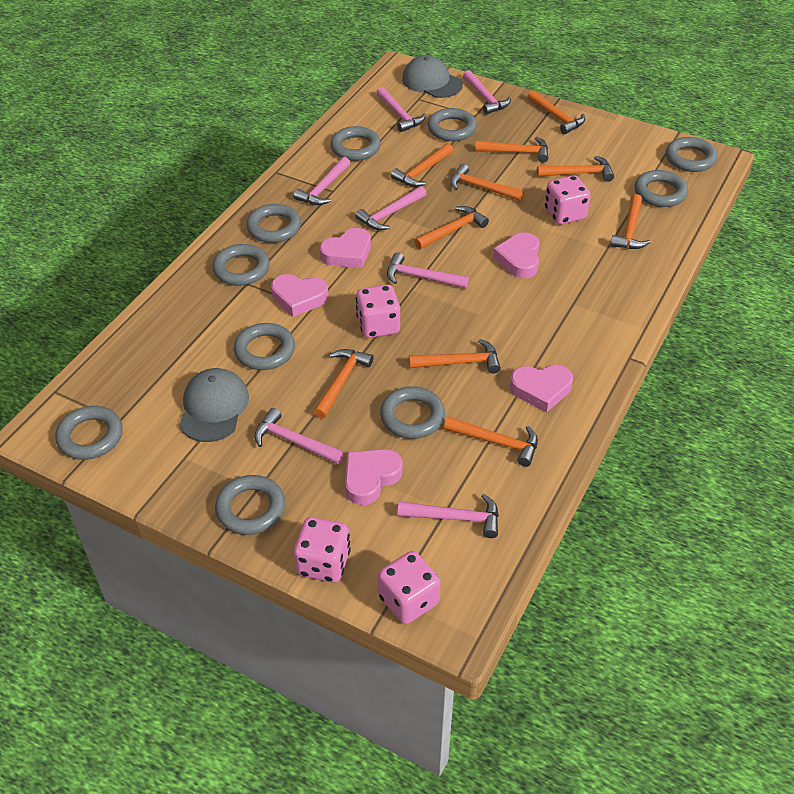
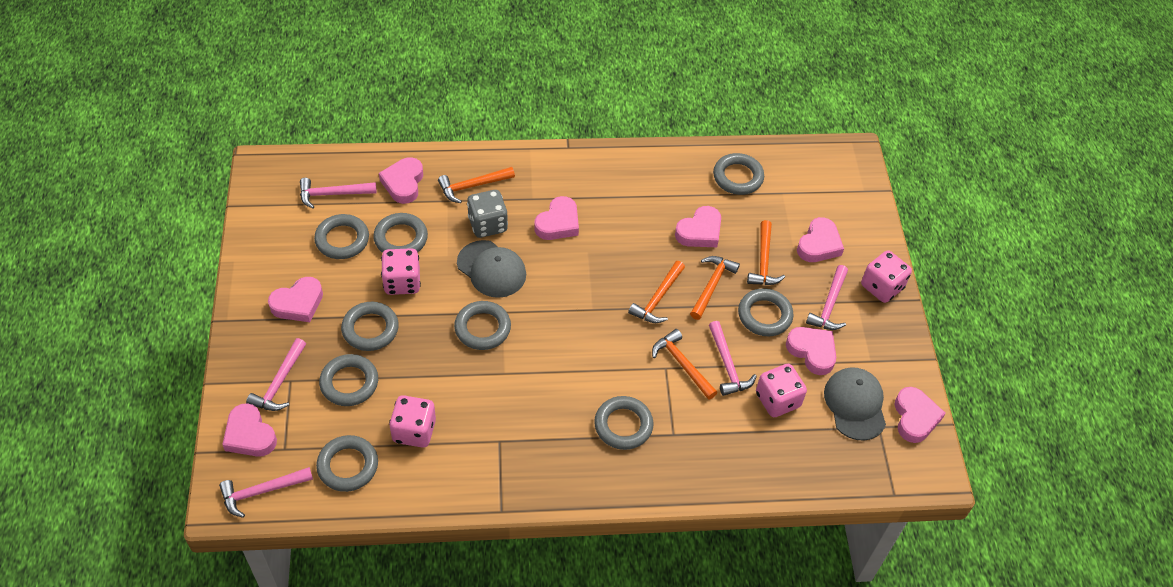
grey dice: 0 -> 1
grey ring: 10 -> 9
orange hammer: 10 -> 5
pink hammer: 7 -> 5
pink heart: 5 -> 8

